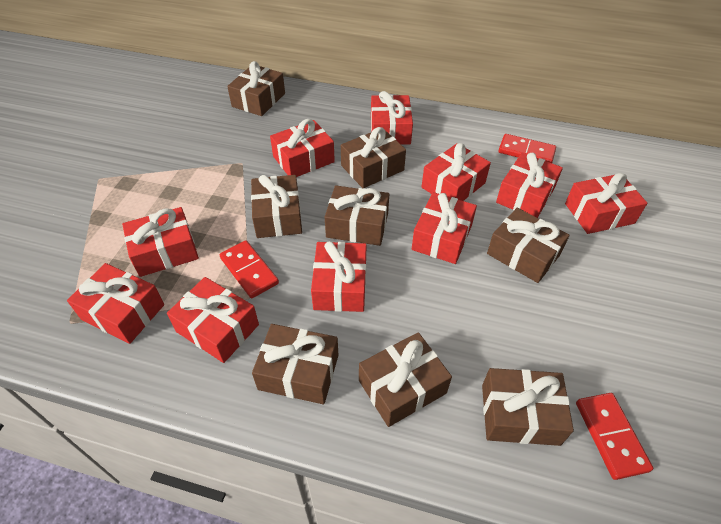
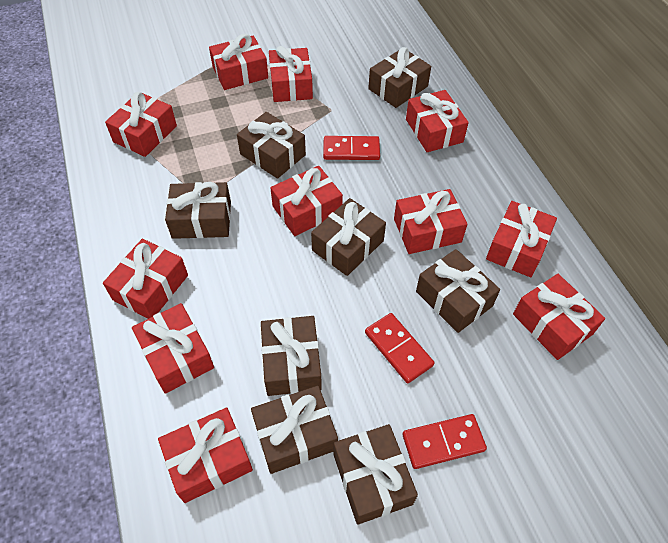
red gift: 10 -> 11

